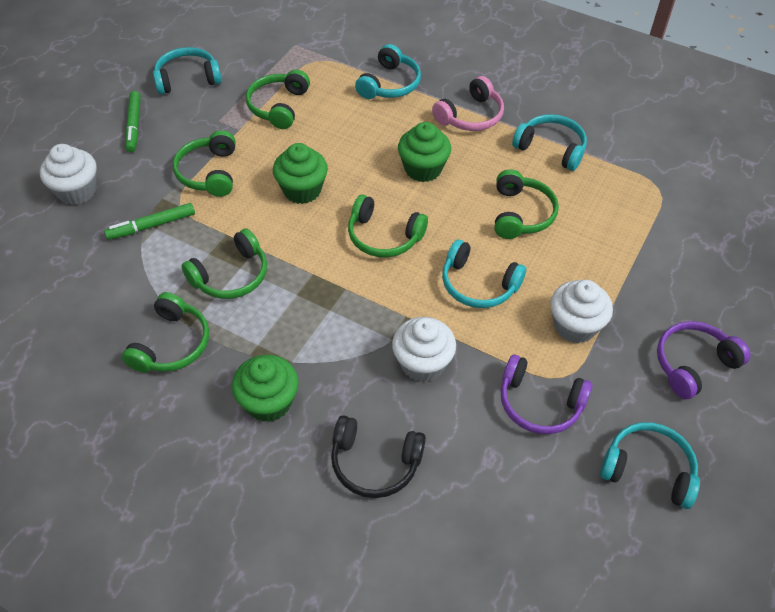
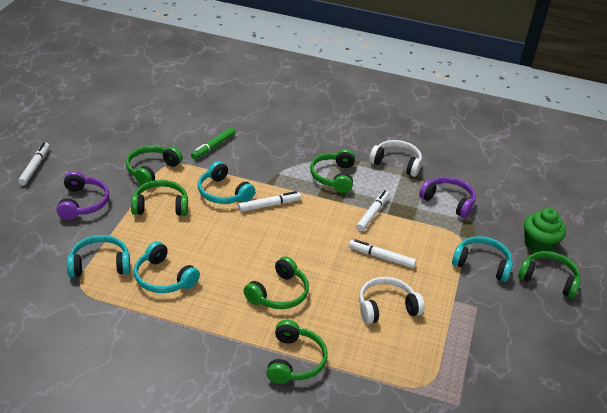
black headphones: 1 -> 0
green cupcake: 3 -> 1
green marker: 2 -> 1
pink headphones: 1 -> 0
turquoise headphones: 5 -> 4
white cupcake: 3 -> 0
white headphones: 0 -> 2
white marker: 0 -> 4

